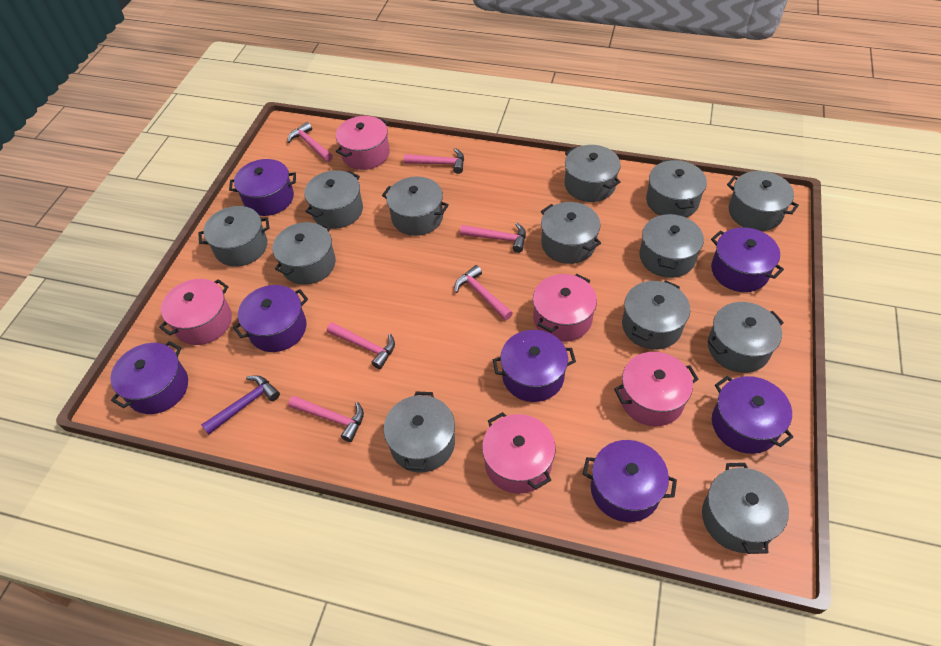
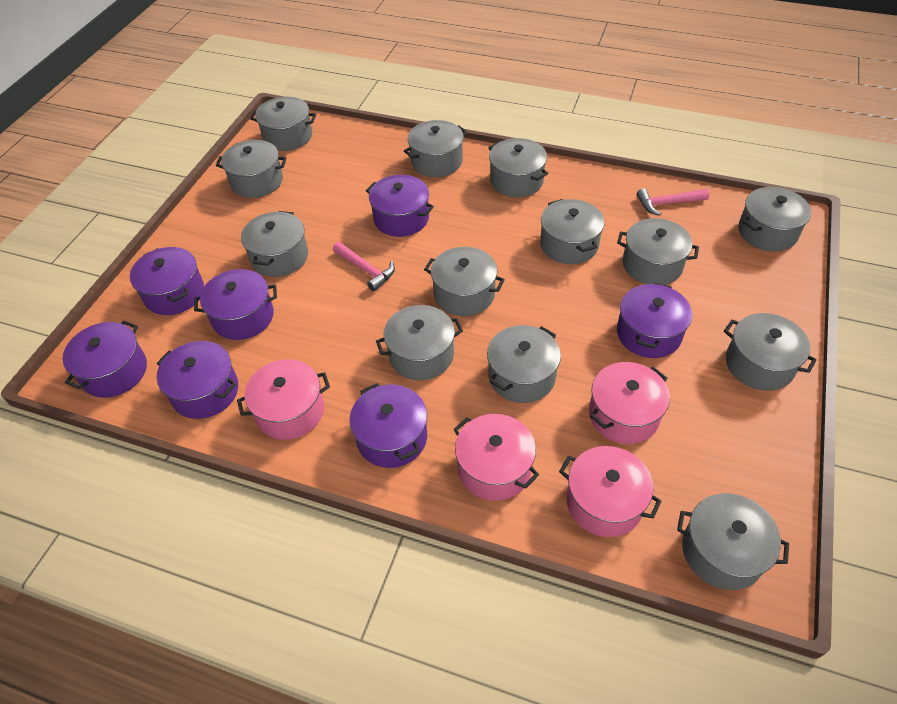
pink hammer: 6 -> 2
pink pot: 5 -> 4
purple hammer: 1 -> 0

